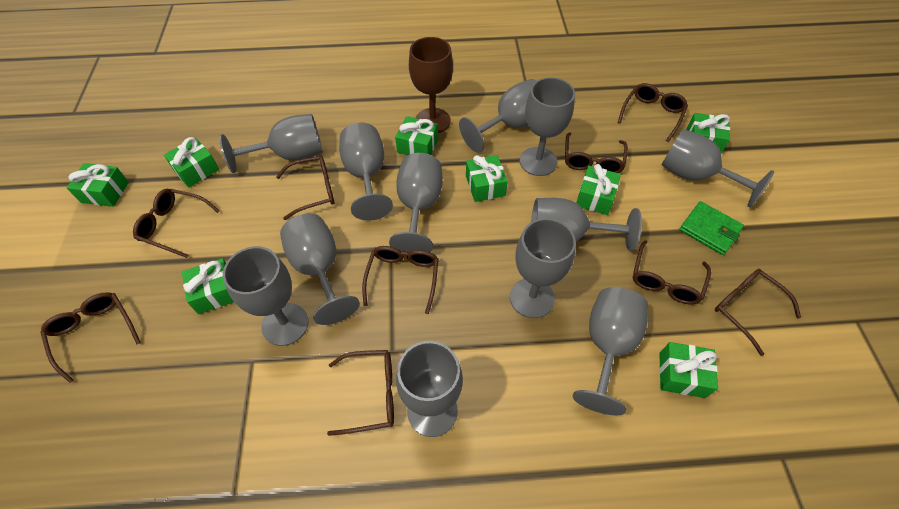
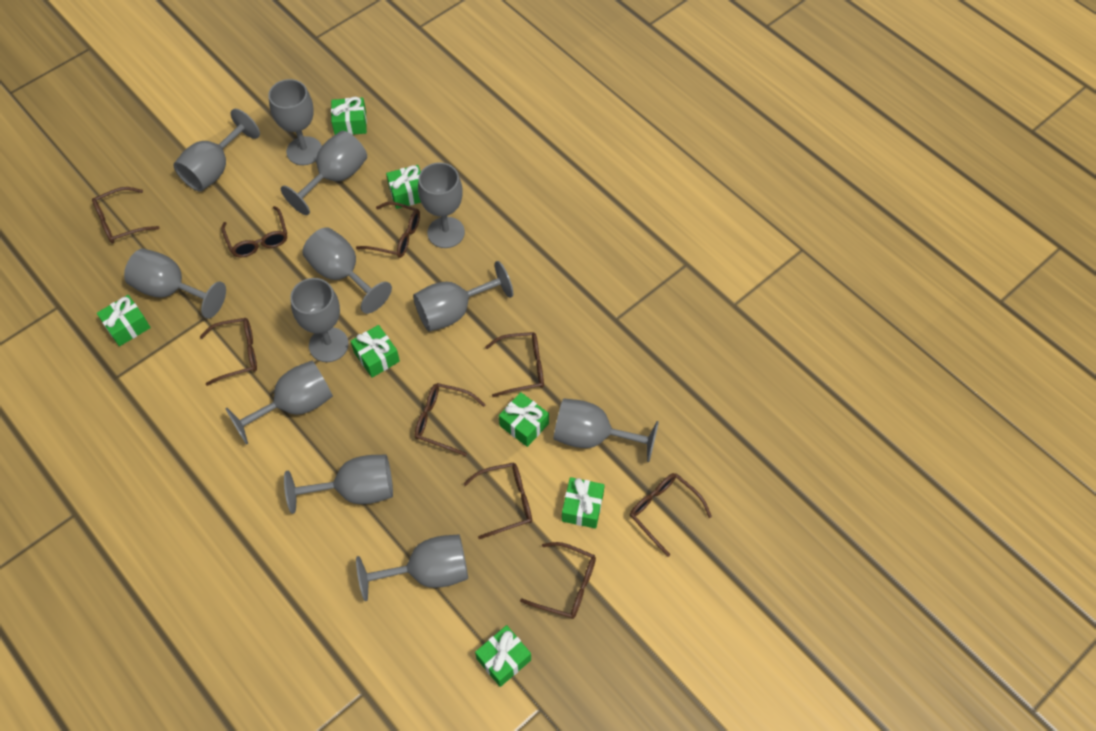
brown goblet: 1 -> 0
green gift: 8 -> 7
green wallet: 1 -> 0

